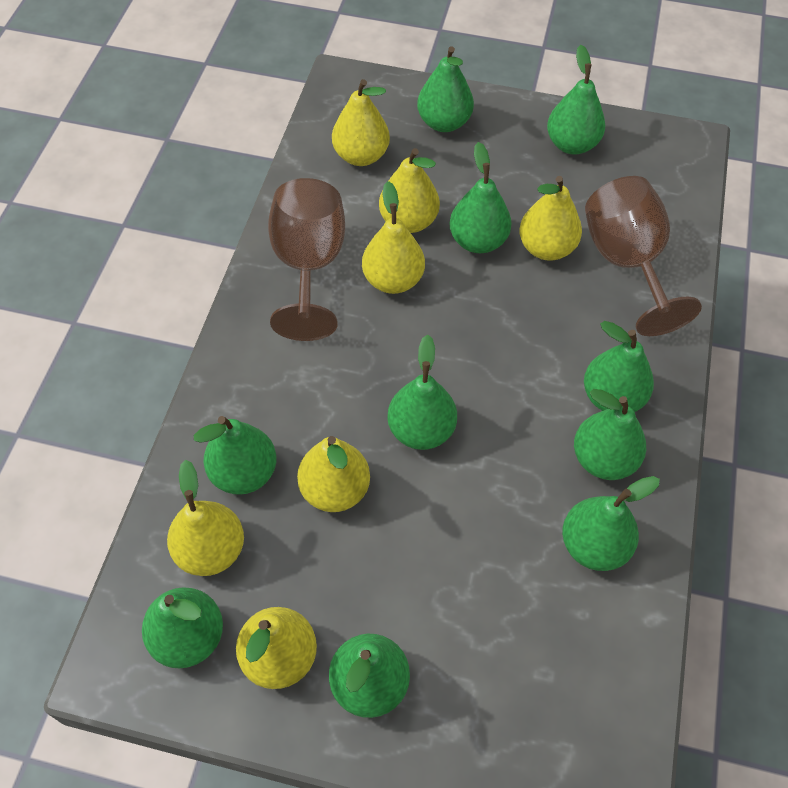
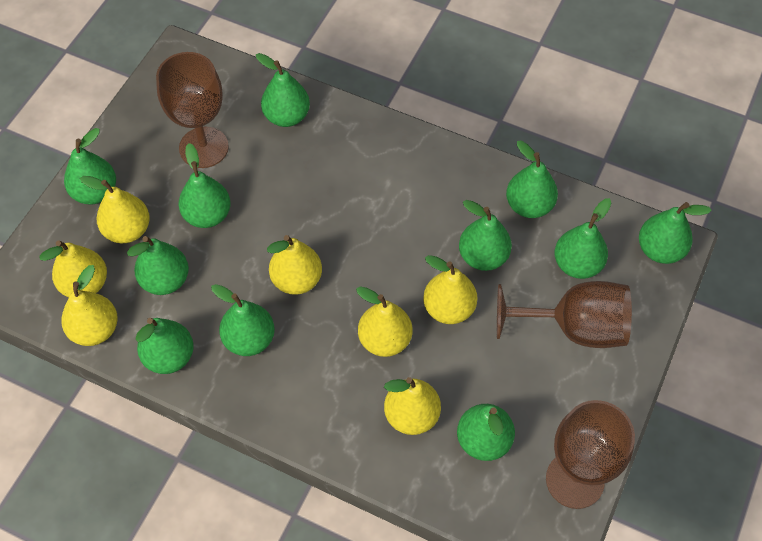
brown goblet: 2 -> 3
green pear: 10 -> 11

